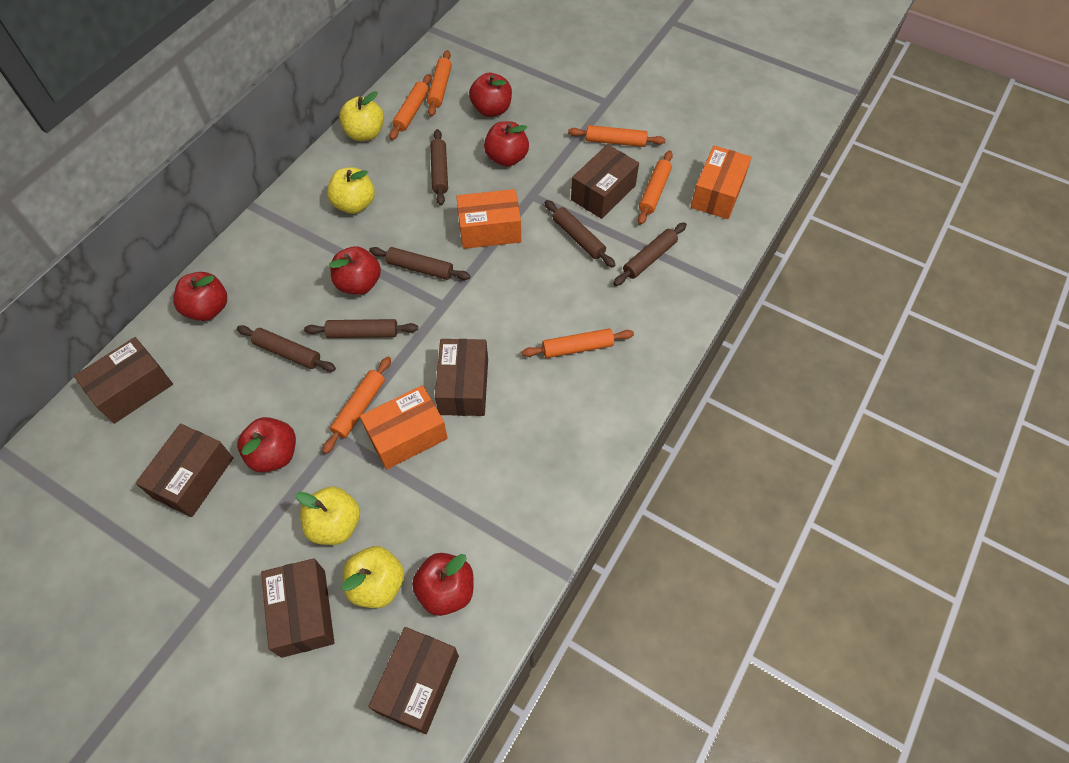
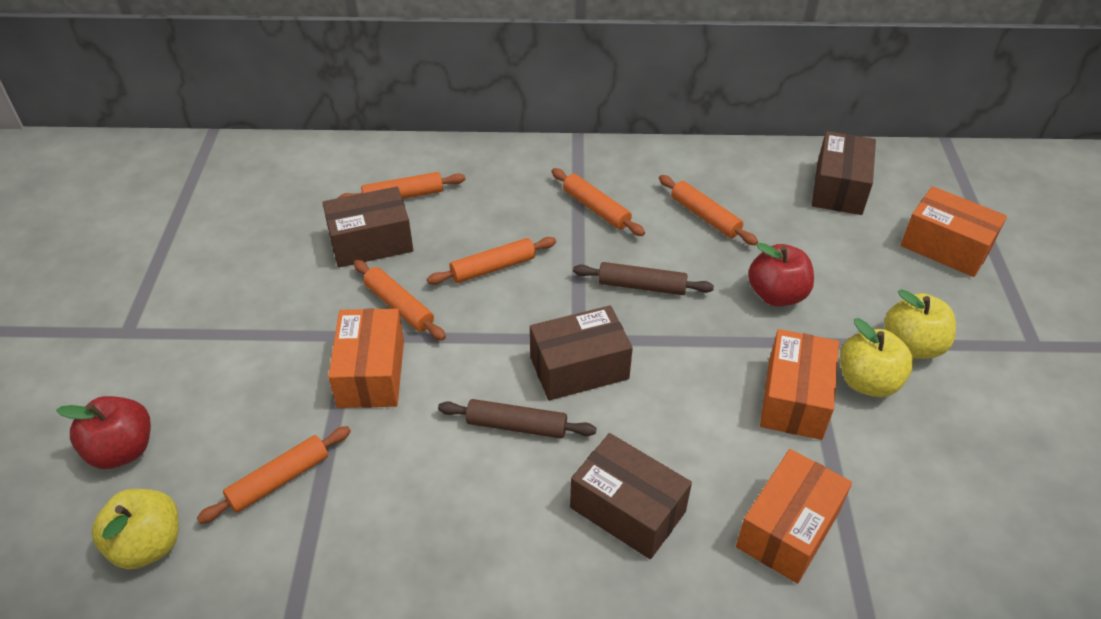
brown box: 6 -> 4
brown rolling pin: 6 -> 2
orange box: 3 -> 4
red apple: 6 -> 2
yellow apple: 4 -> 3

